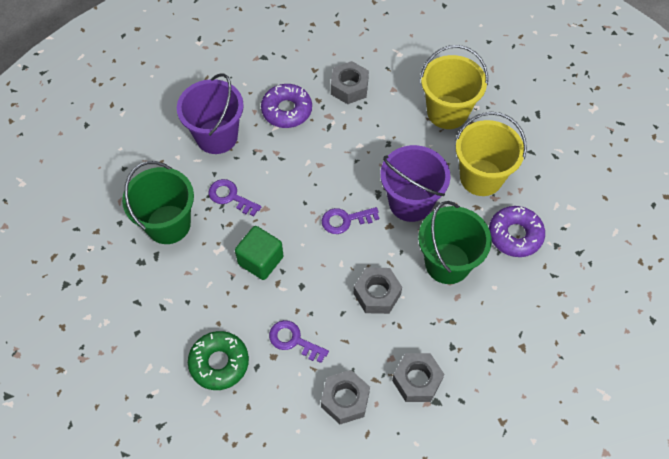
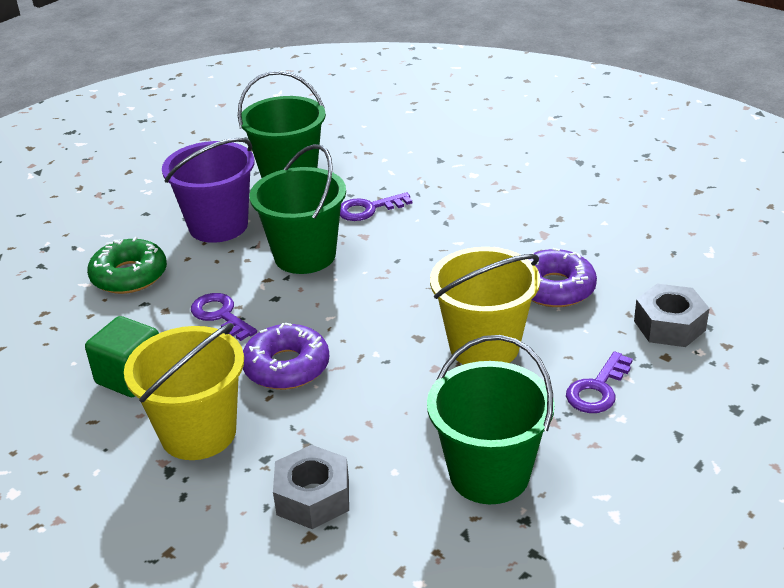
green bucket: 2 -> 3
grey nut: 4 -> 2
purple bucket: 2 -> 1

